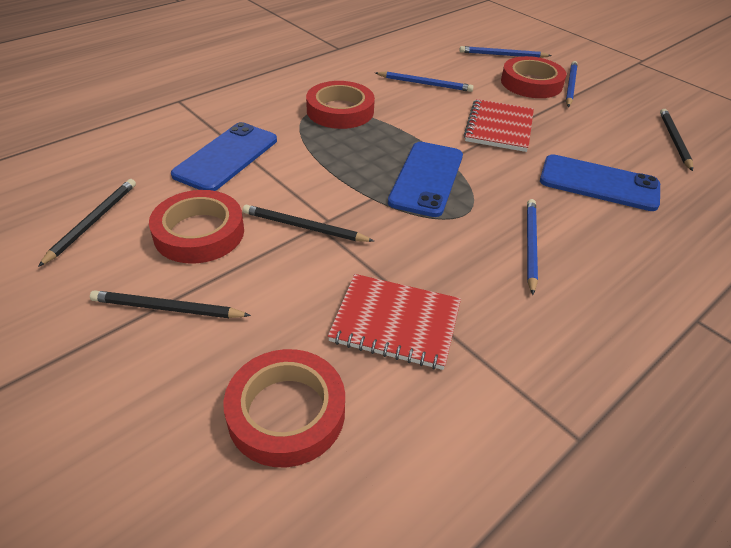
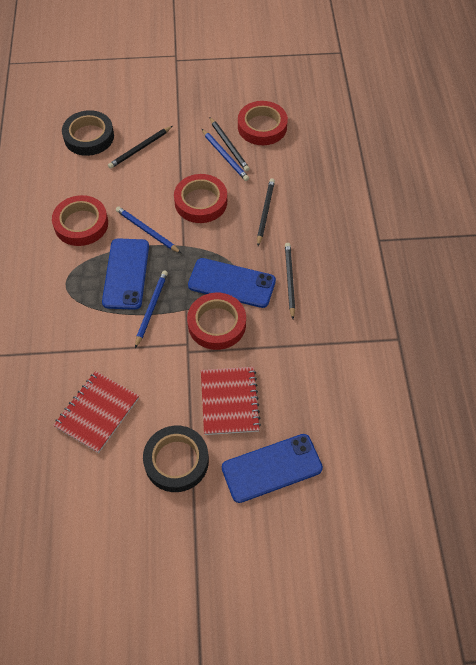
black tape: 0 -> 2
blue pencil: 4 -> 3

